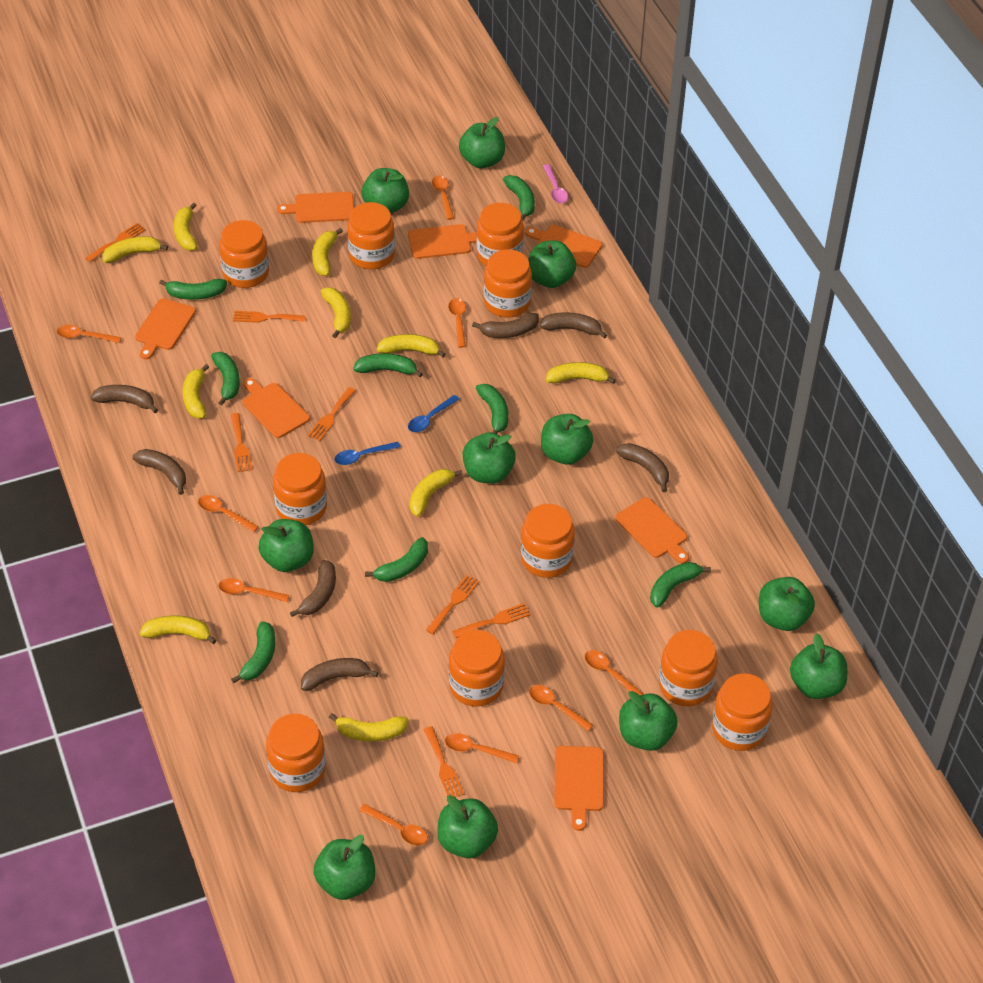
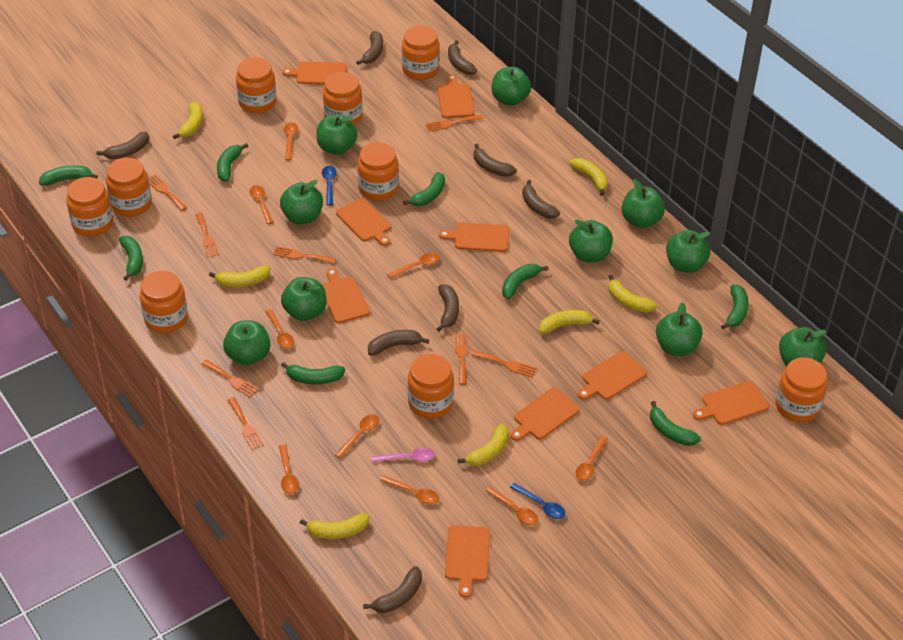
brown banana: 7 -> 8
green apple: 11 -> 10
orange cutting board: 7 -> 9
orange fork: 7 -> 8
orange jar: 10 -> 9
yellow banana: 10 -> 7

